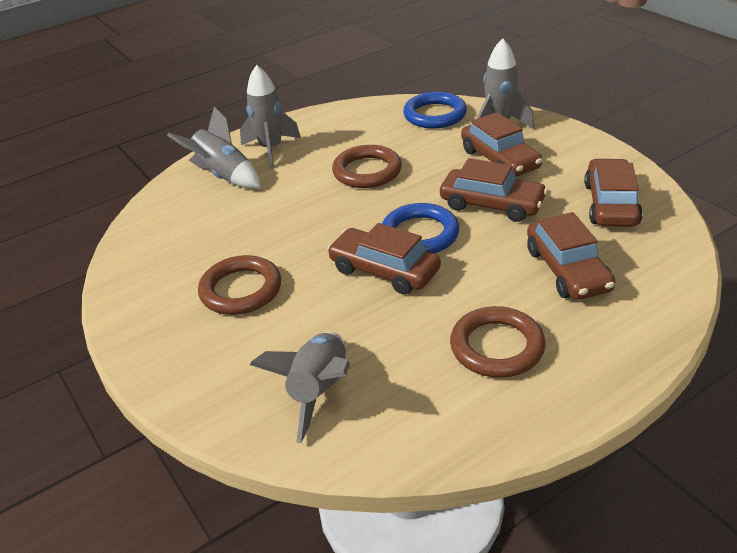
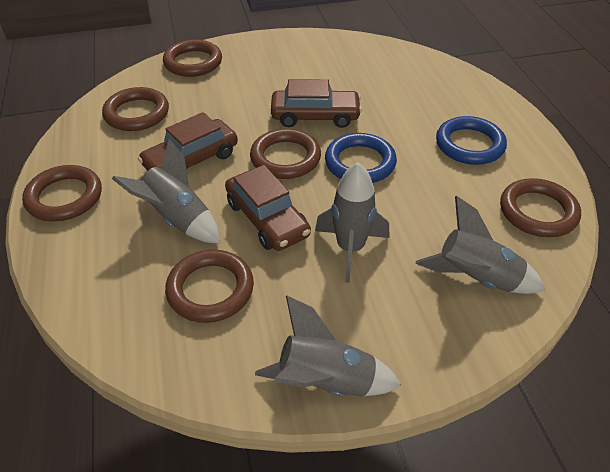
brown car: 5 -> 3
brown ring: 3 -> 6

